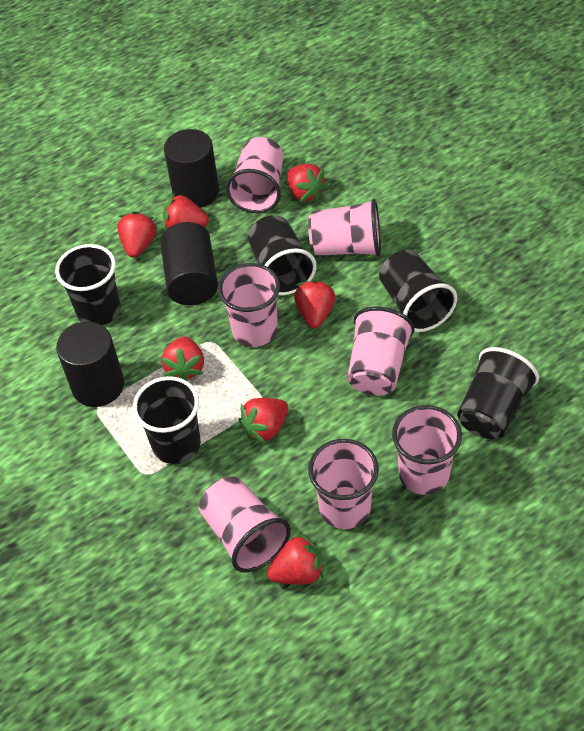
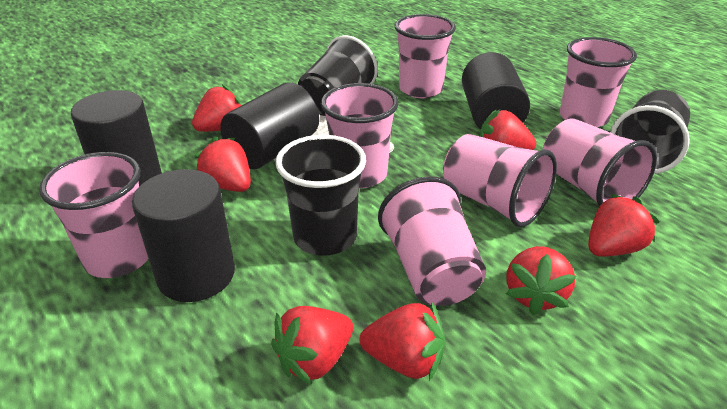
black cup: 5 -> 3
black cylinder: 3 -> 4

